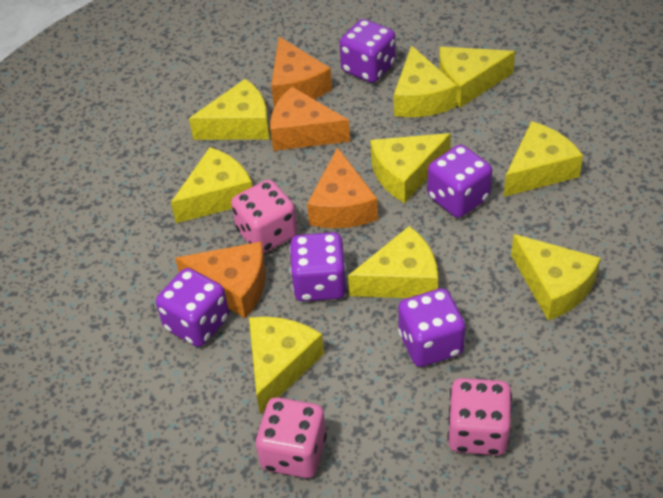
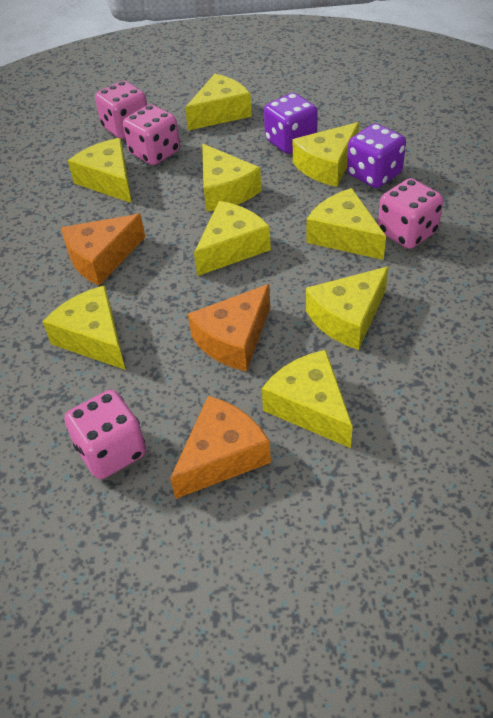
orange cheese: 4 -> 3
pink dice: 3 -> 4
purple dice: 5 -> 2

